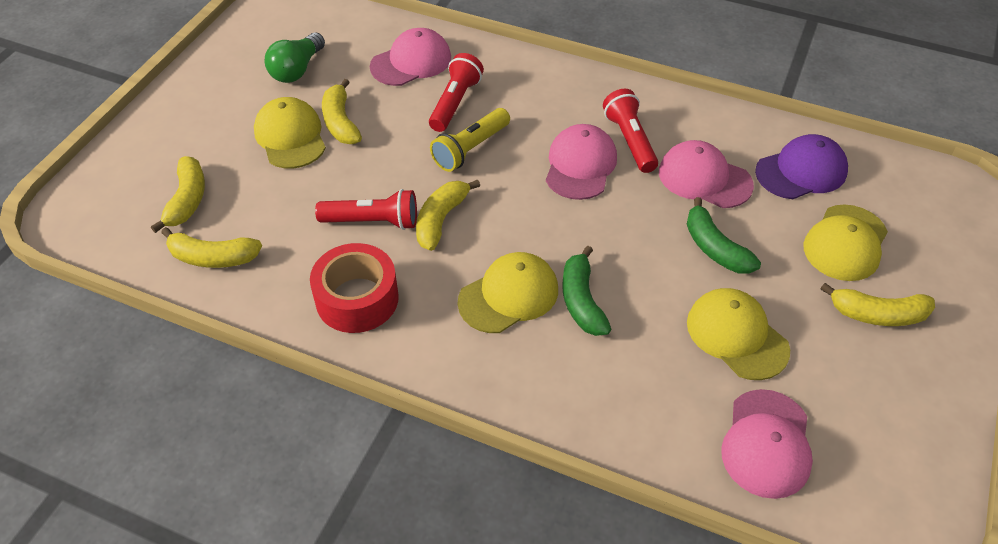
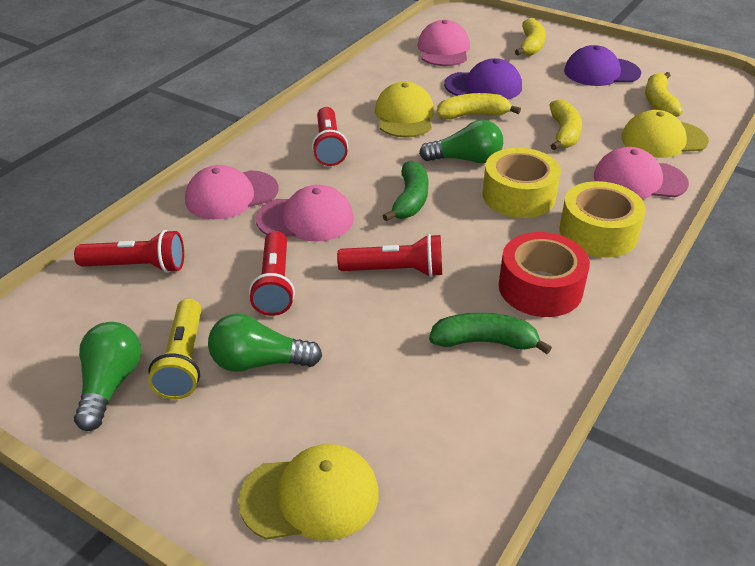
green light bulb: 1 -> 3
purple cap: 1 -> 2
red flashlight: 3 -> 4
yellow banana: 5 -> 4
yellow cap: 4 -> 3
yellow tape: 0 -> 2

